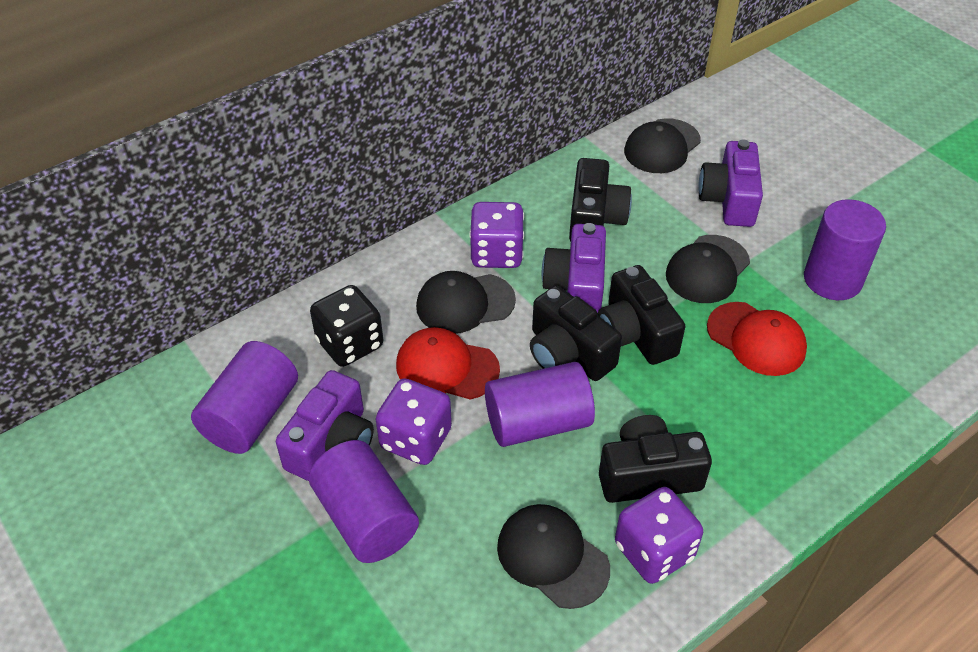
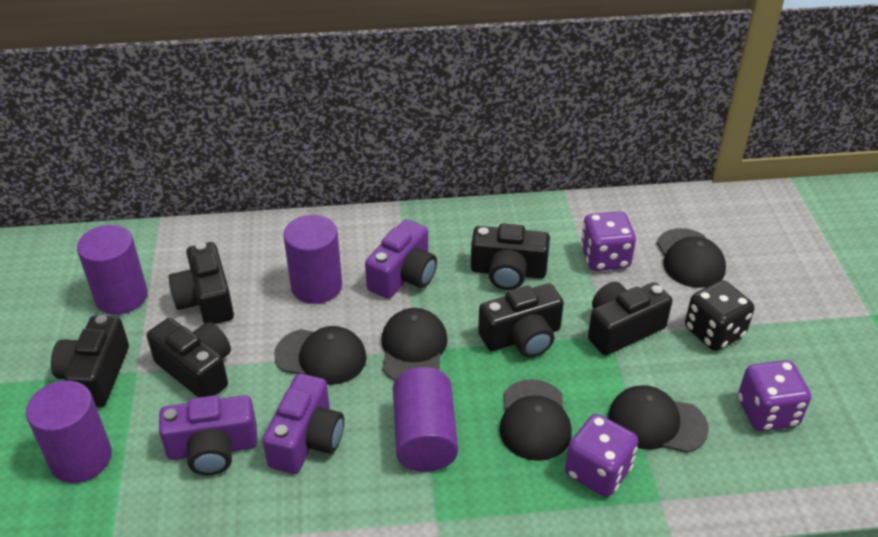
black camera: 4 -> 6
black cap: 4 -> 5
red cap: 2 -> 0

